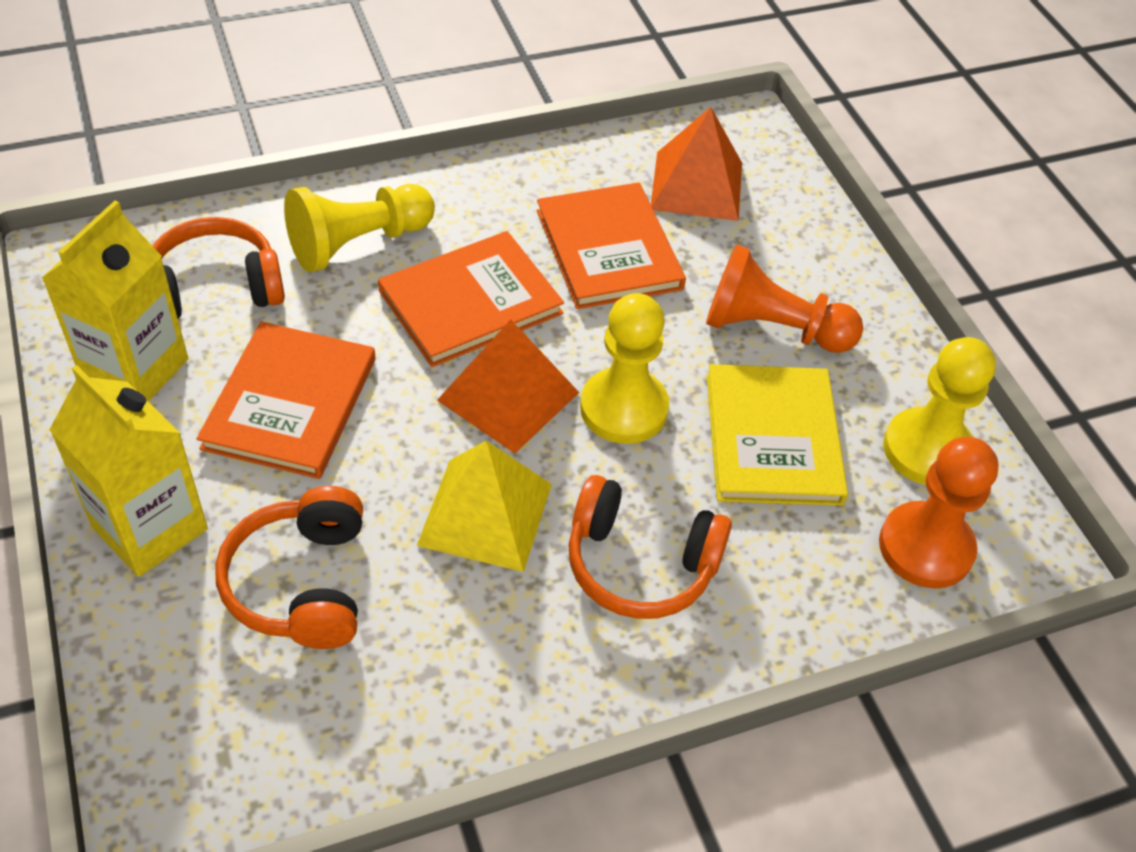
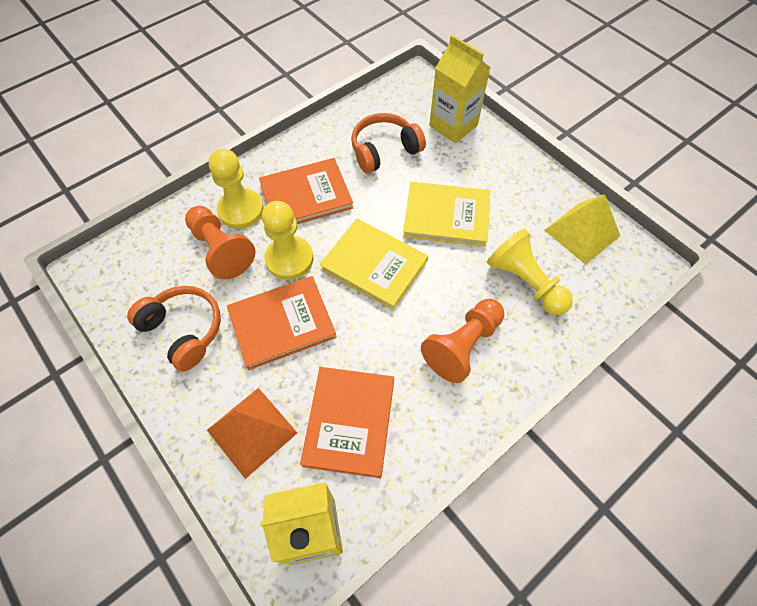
orange headphones: 3 -> 2
orange pyramid: 2 -> 1
yellow book: 1 -> 2

